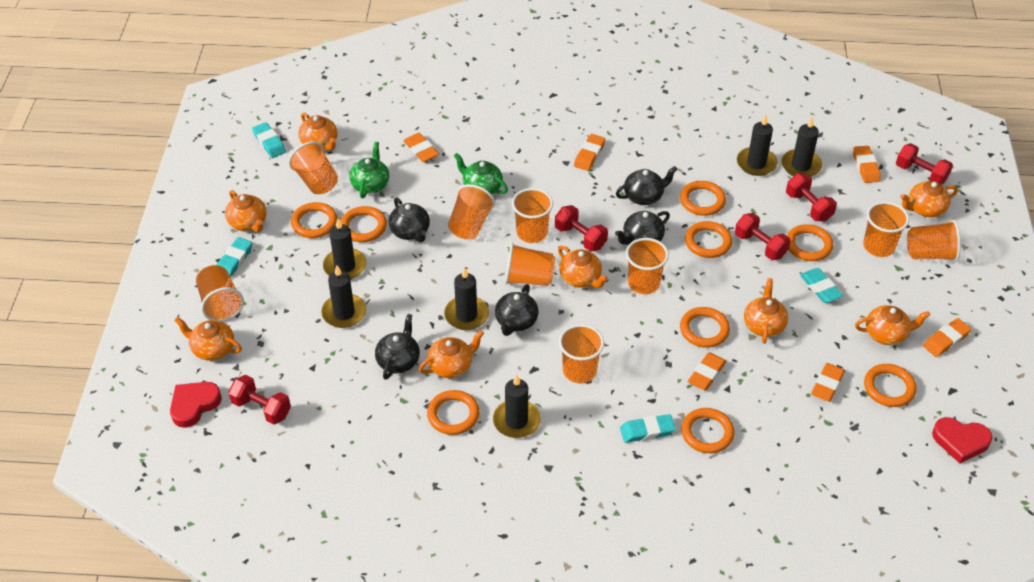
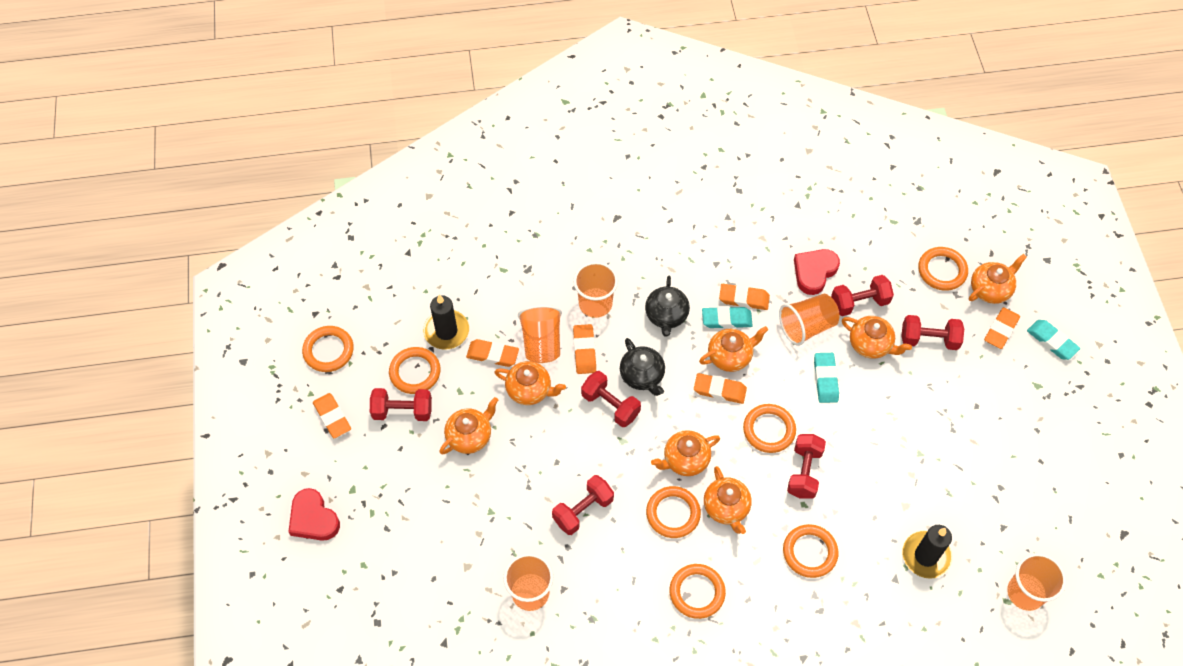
black candle: 6 -> 2
black teapot: 5 -> 2
green teapot: 2 -> 0
orange cup: 9 -> 5
orange ring: 9 -> 7
orange teapot: 8 -> 7
red dumbbell: 5 -> 6
turquoise eraser: 4 -> 3

